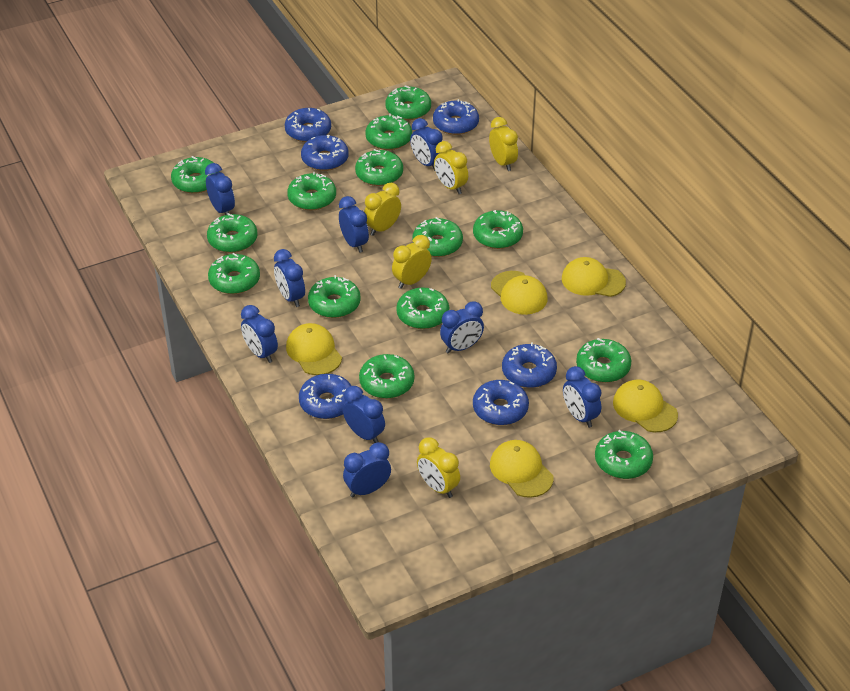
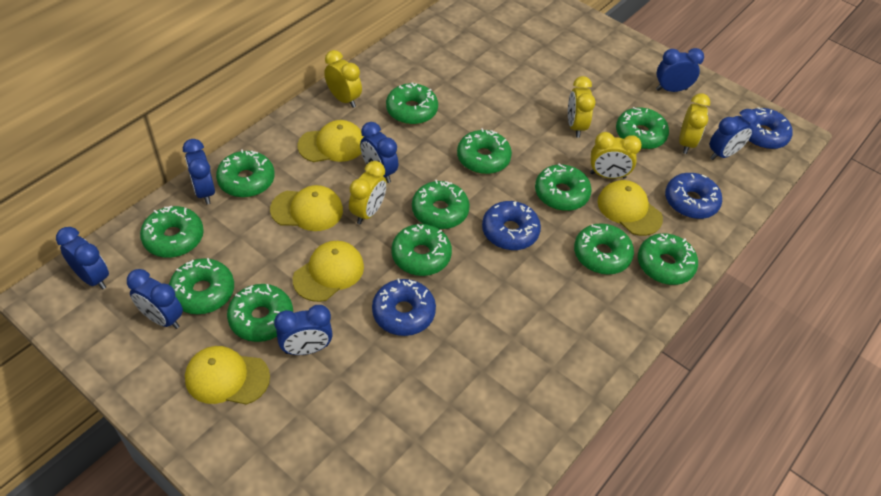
blue clock: 9 -> 7
blue donut: 6 -> 4
green donut: 14 -> 12

